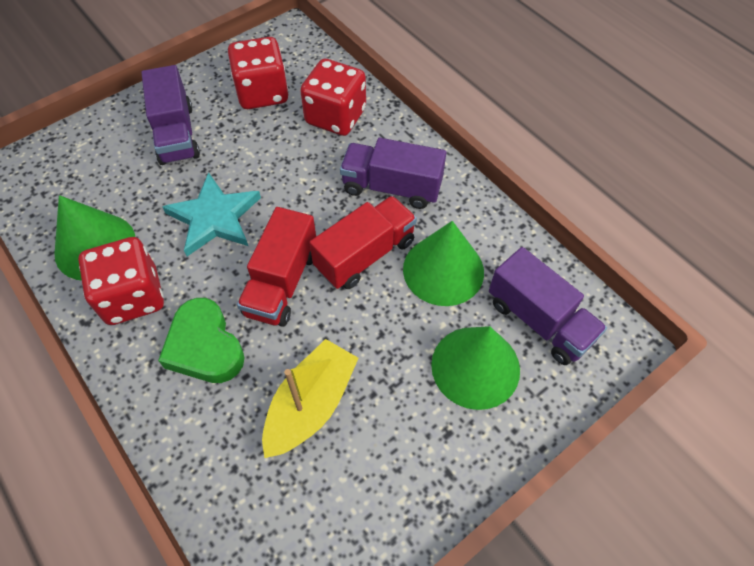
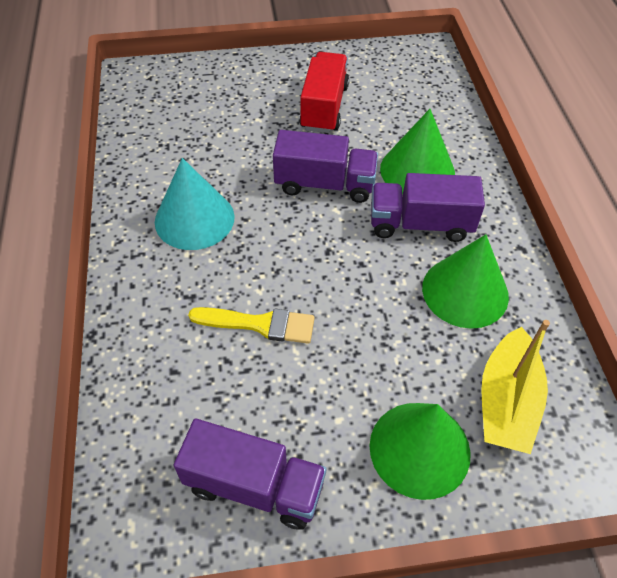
green heart: 1 -> 0
red dice: 3 -> 0
red truck: 2 -> 1
turquoise cone: 0 -> 1
turquoise star: 1 -> 0
yellow brush: 0 -> 1

